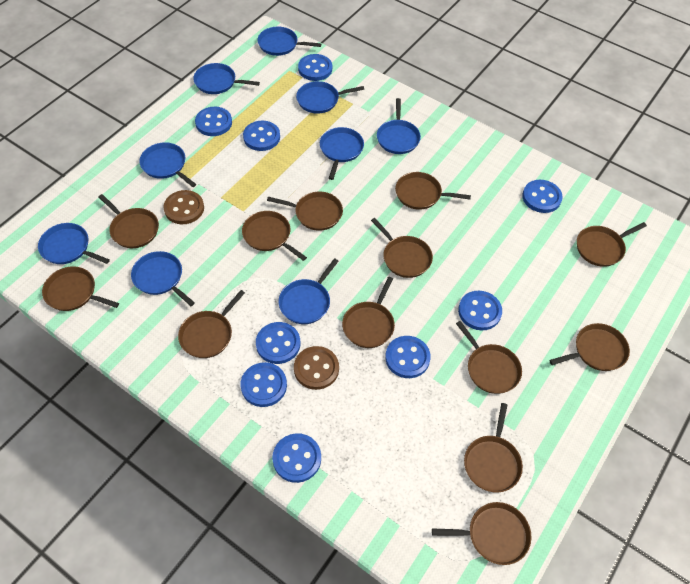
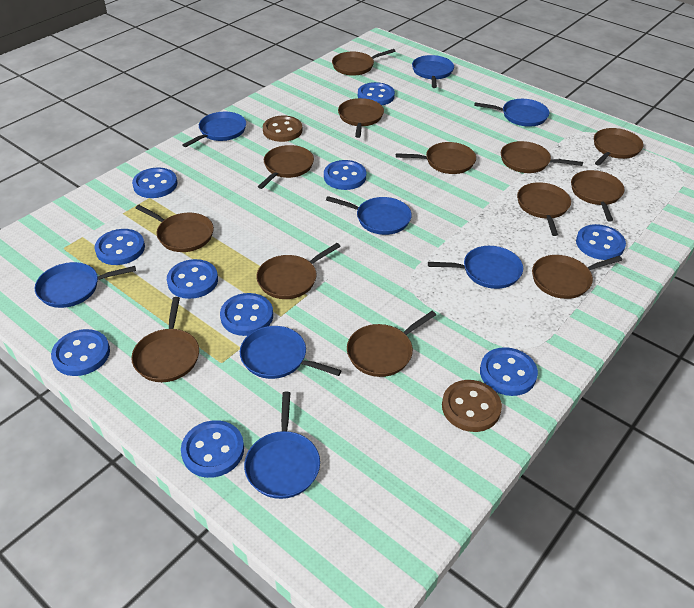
blue button: 9 -> 10
blue pan: 9 -> 8

